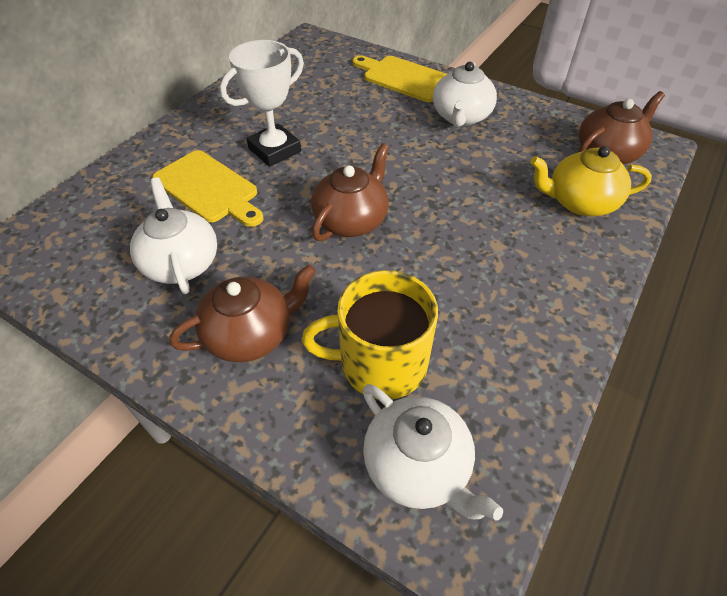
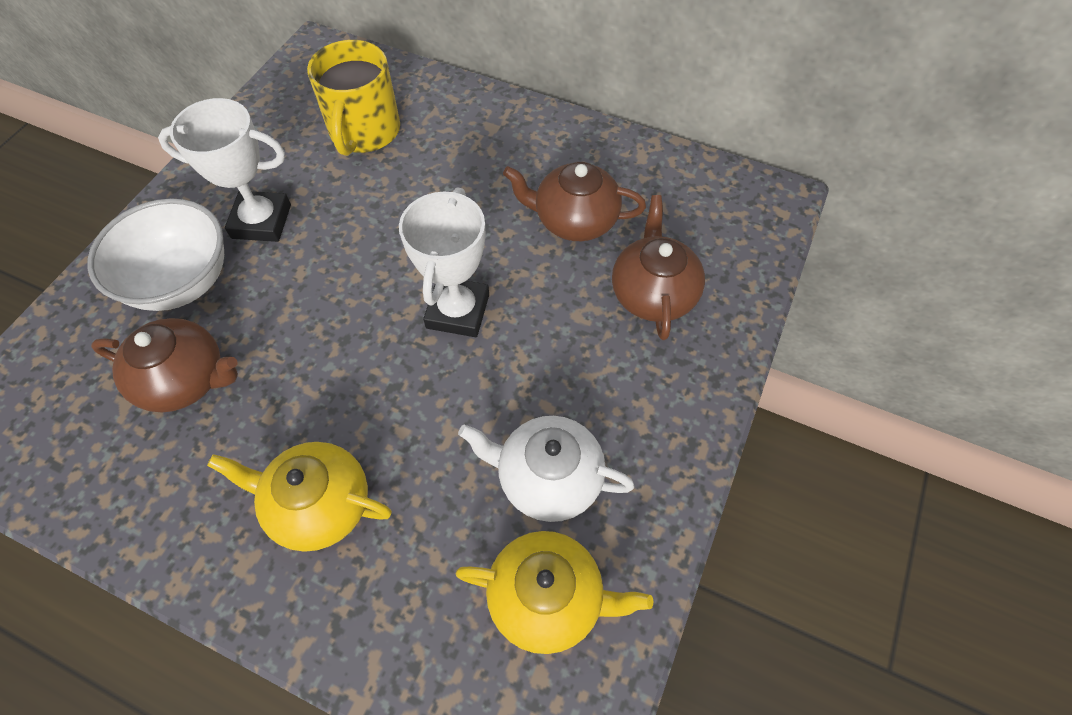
white bowl: 0 -> 1
white teapot: 3 -> 1
white trophy: 1 -> 2
yellow cutting board: 2 -> 0
yellow teapot: 1 -> 2

